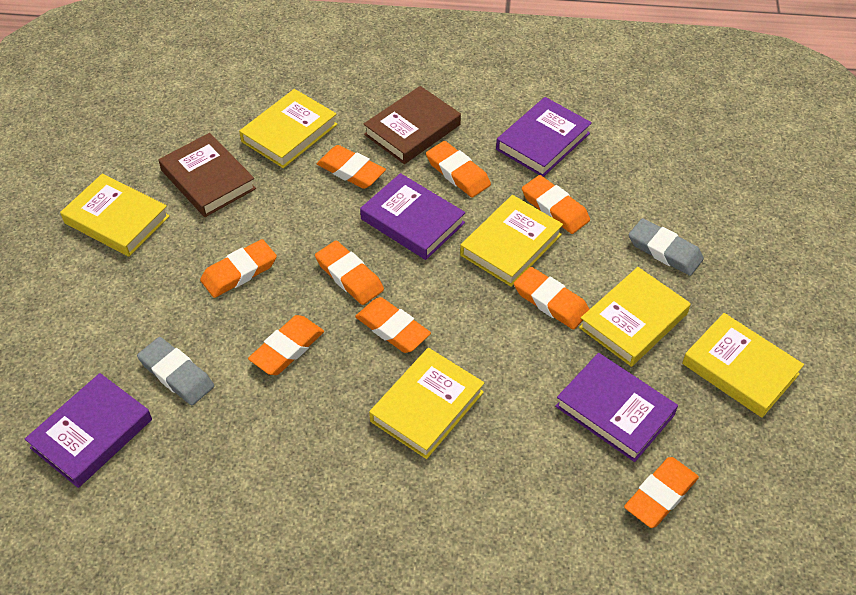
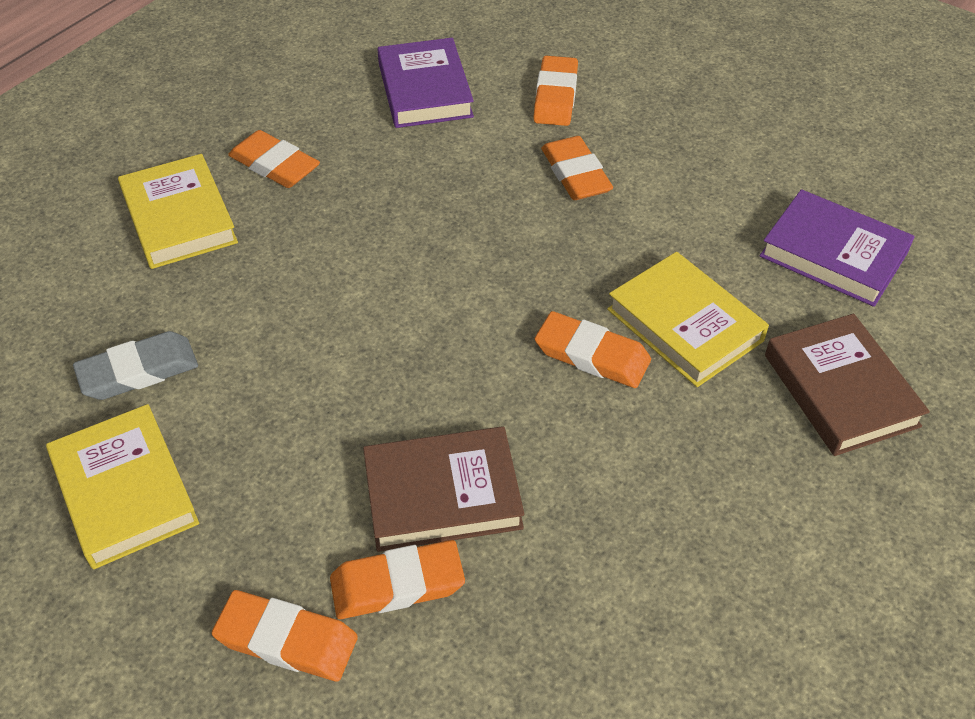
grey eraser: 2 -> 1
orange eraser: 9 -> 6
purple book: 4 -> 2
yellow book: 6 -> 3

